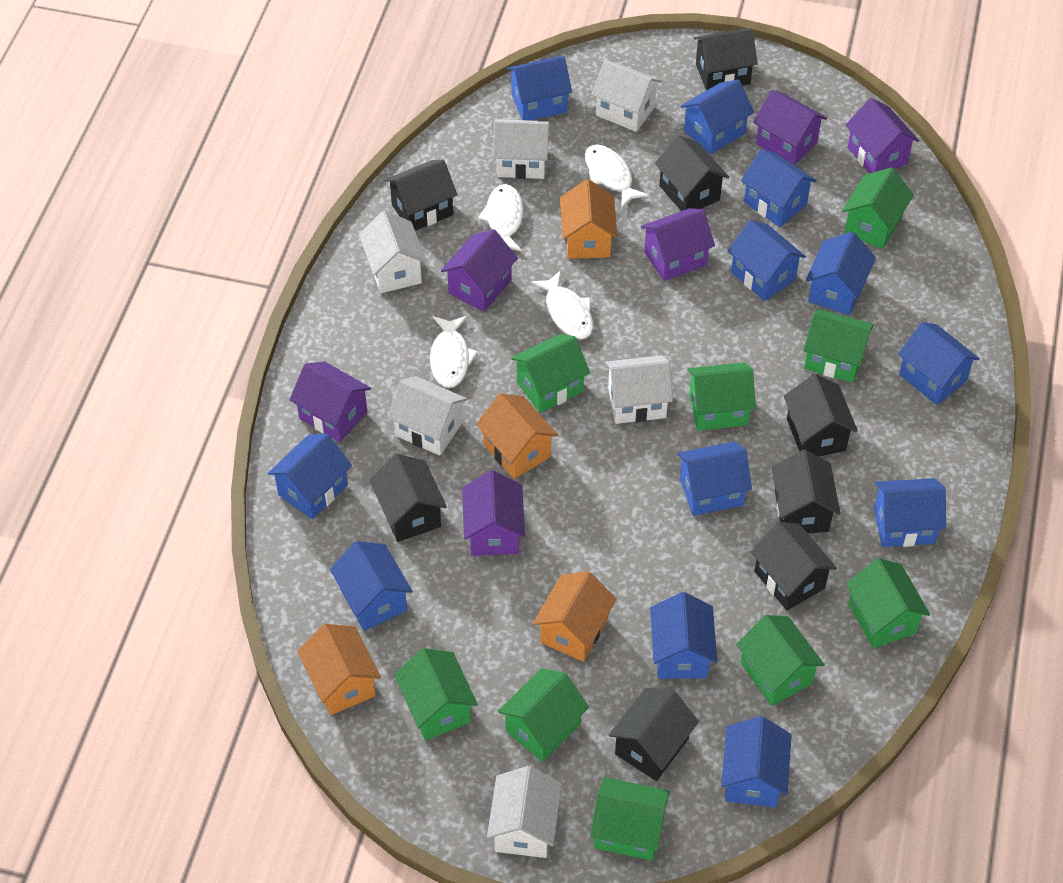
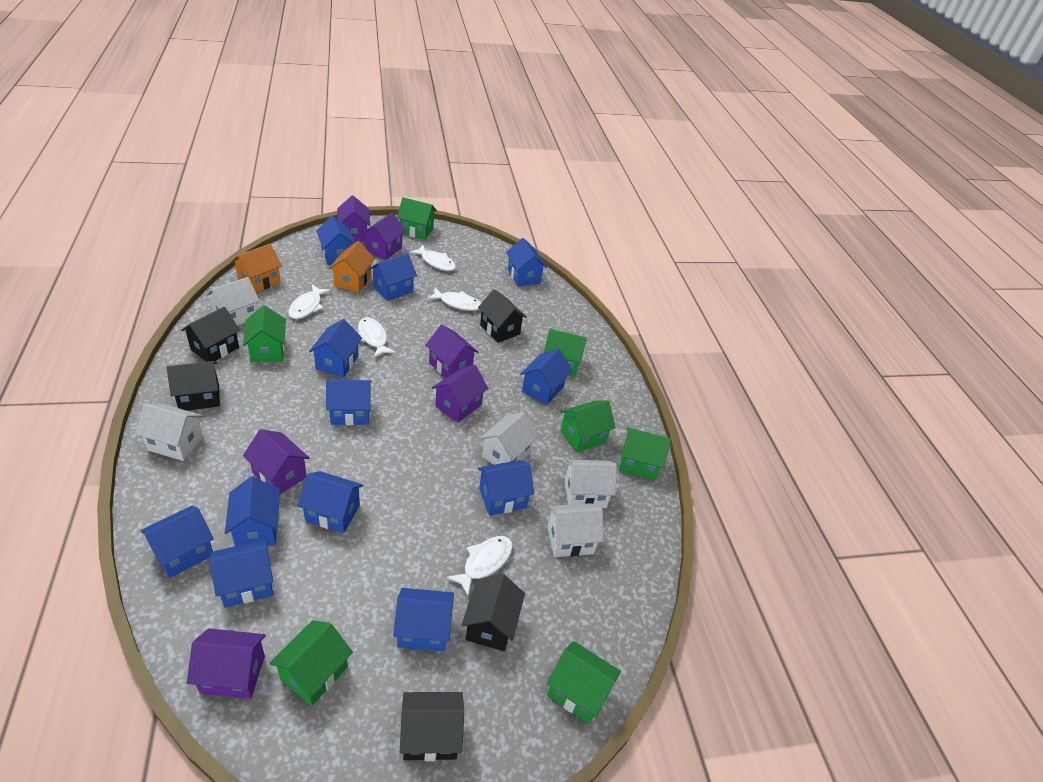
black house: 8 -> 5
green house: 9 -> 7
orange house: 4 -> 2
white fish: 4 -> 5
white house: 6 -> 5

